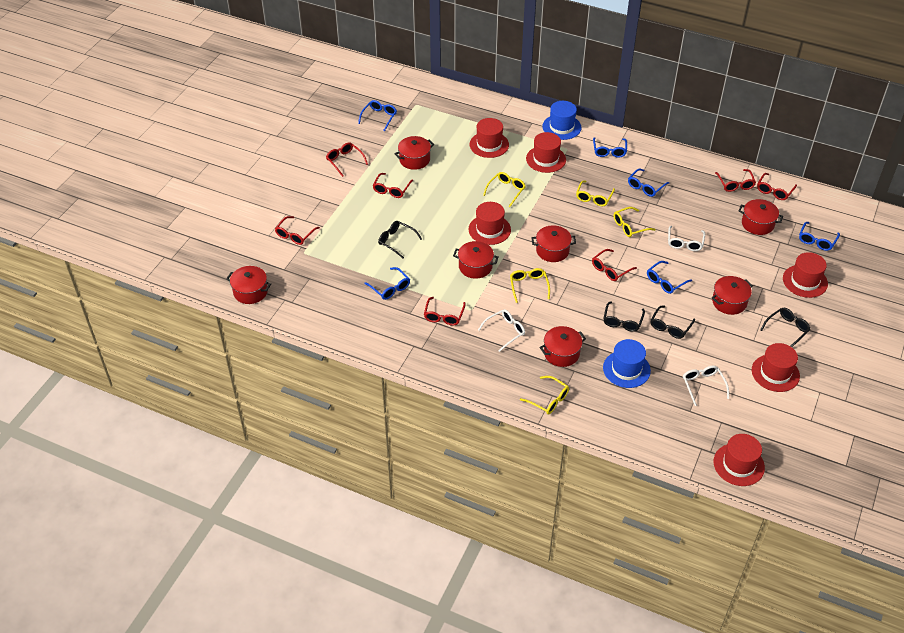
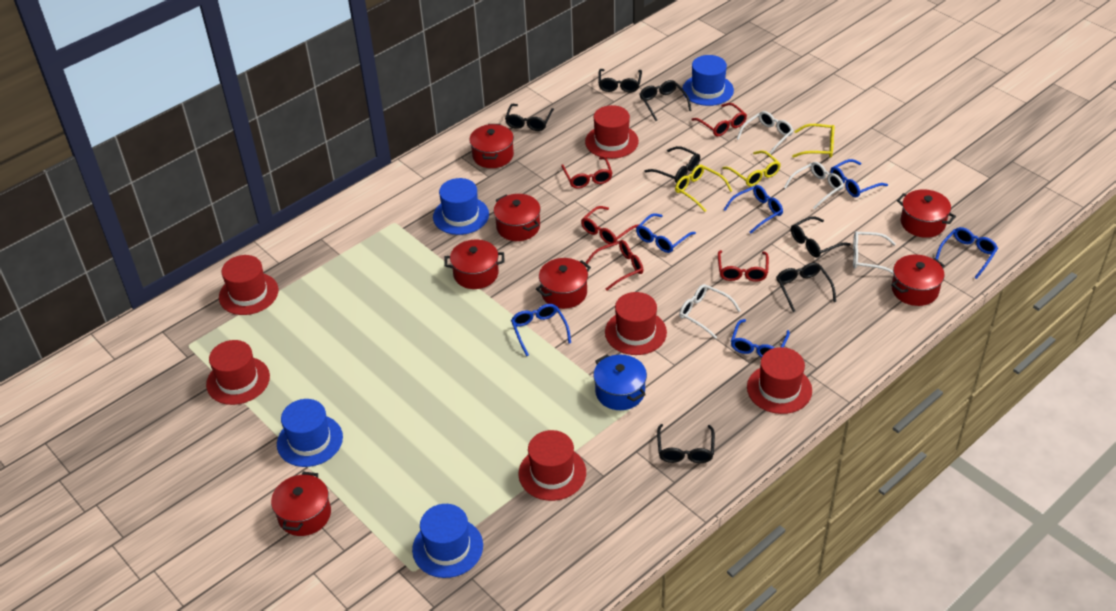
black glasses: 4 -> 7
blue hat: 2 -> 4
blue pot: 0 -> 1
red glasses: 7 -> 5
white glasses: 3 -> 4
yellow glasses: 5 -> 3

